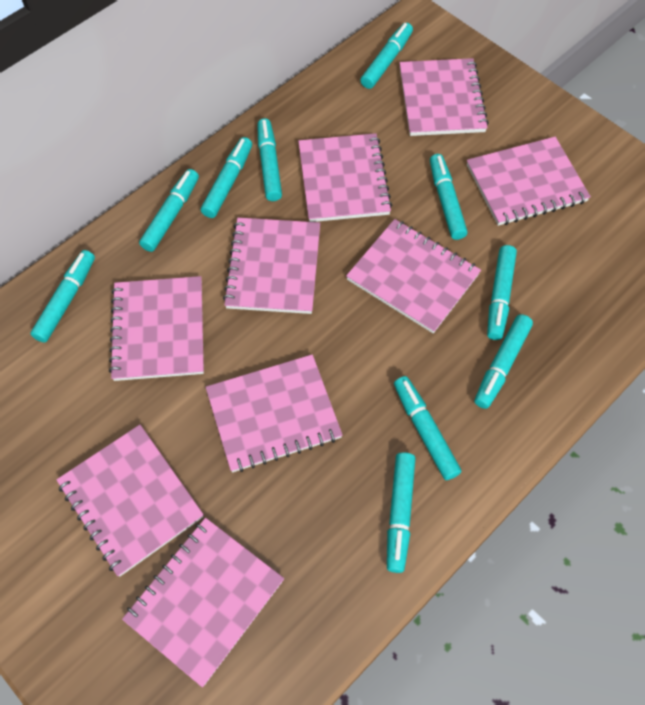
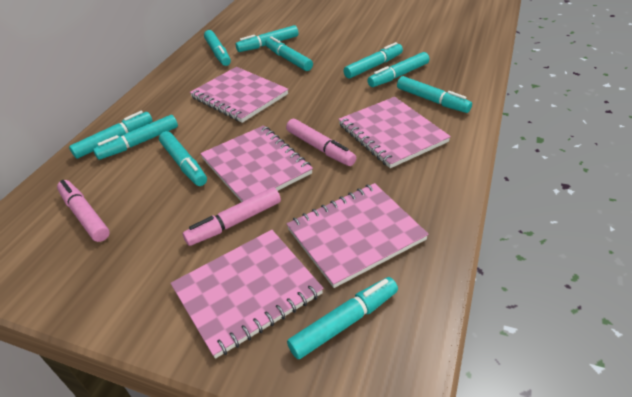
pink marker: 0 -> 3
pink notebook: 9 -> 5

